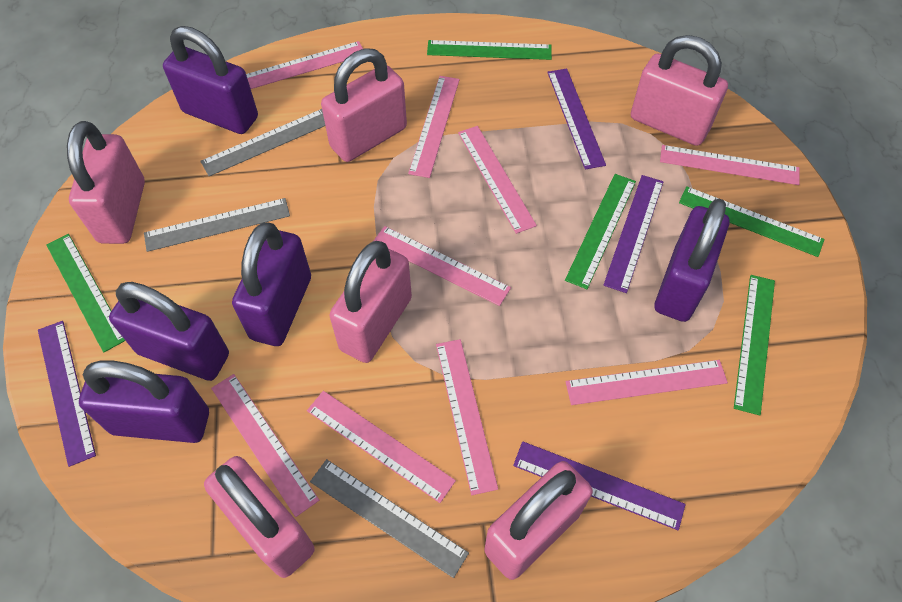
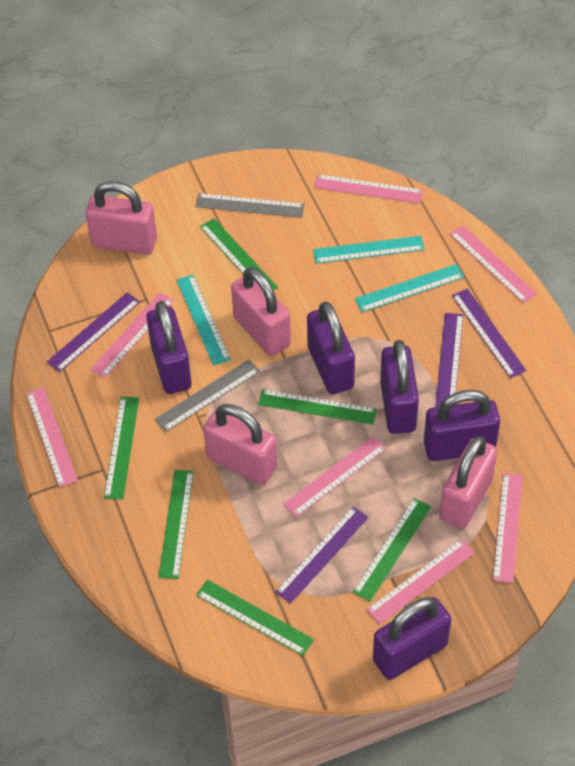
green ruler: 5 -> 6
grey ruler: 3 -> 2
pink padlock: 6 -> 4
pink ruler: 9 -> 7
turquoise ruler: 0 -> 3

